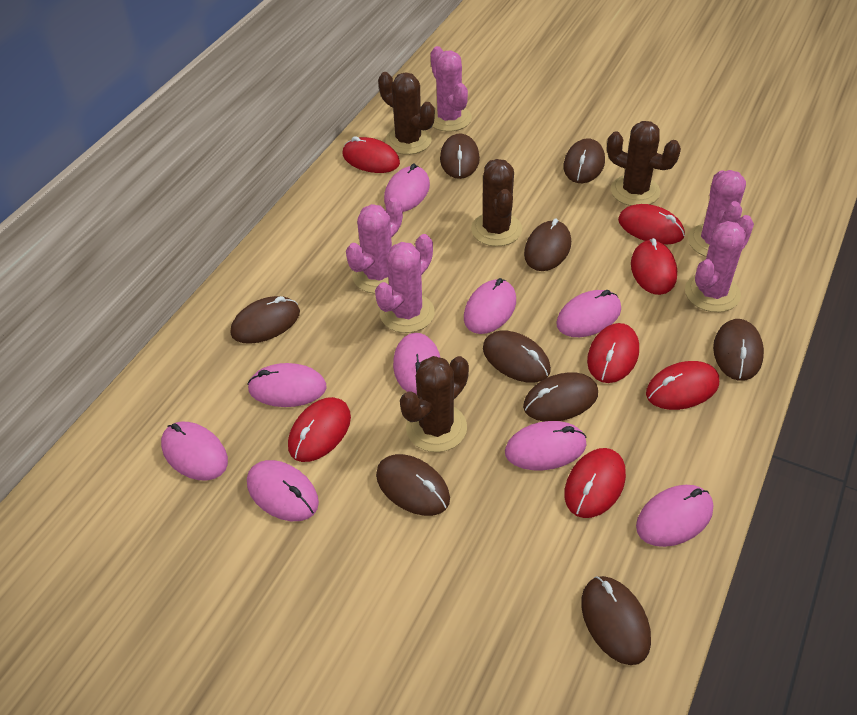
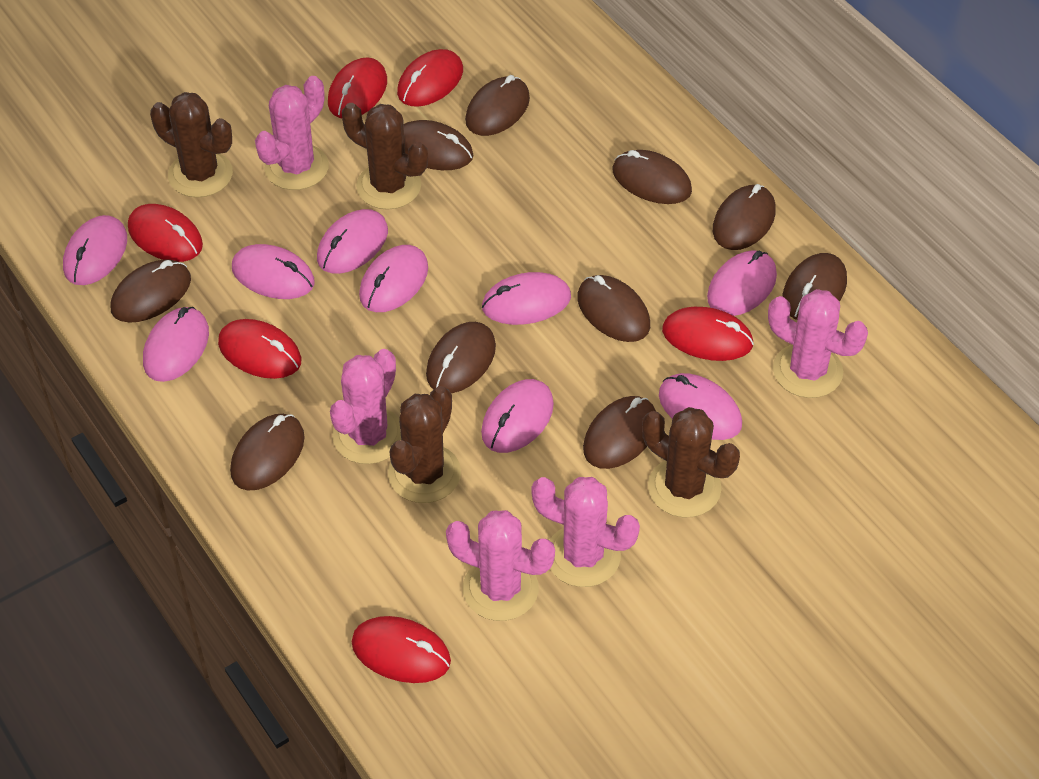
brown mouse: 9 -> 10
red mouse: 7 -> 6

